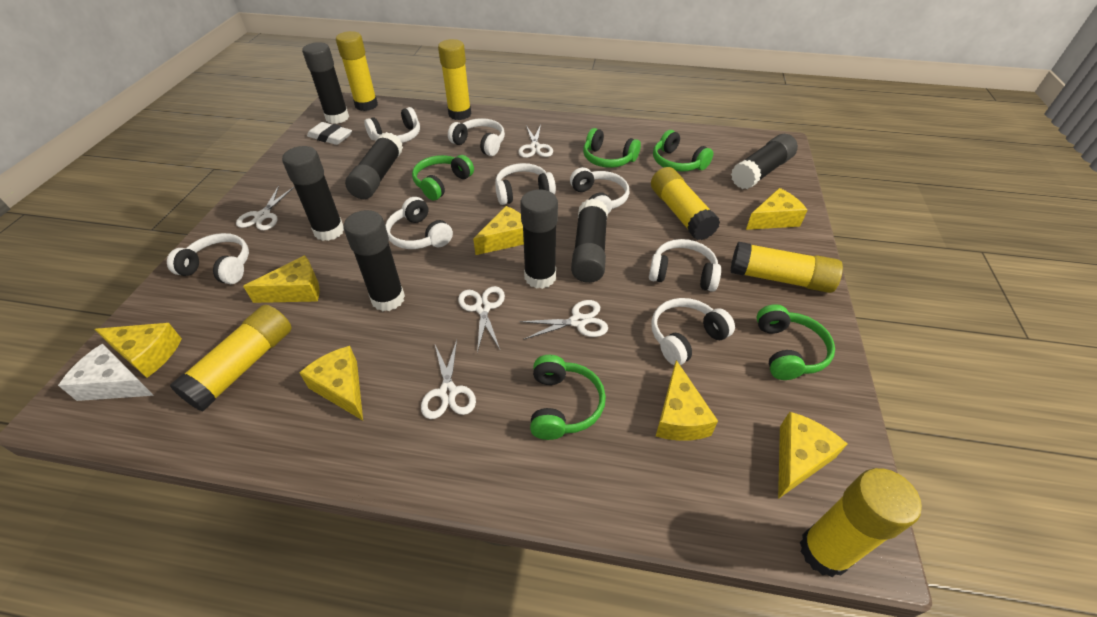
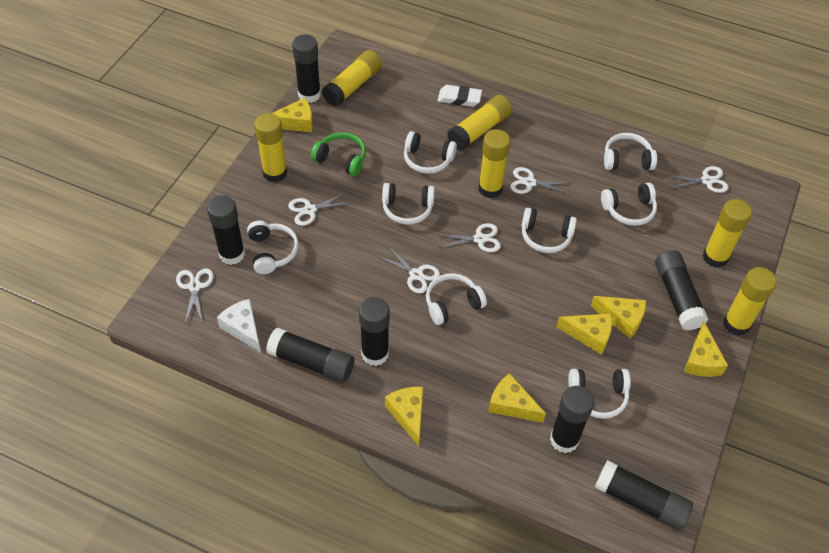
green headphones: 5 -> 1
white scissors: 5 -> 6
yellow cheese: 7 -> 6

